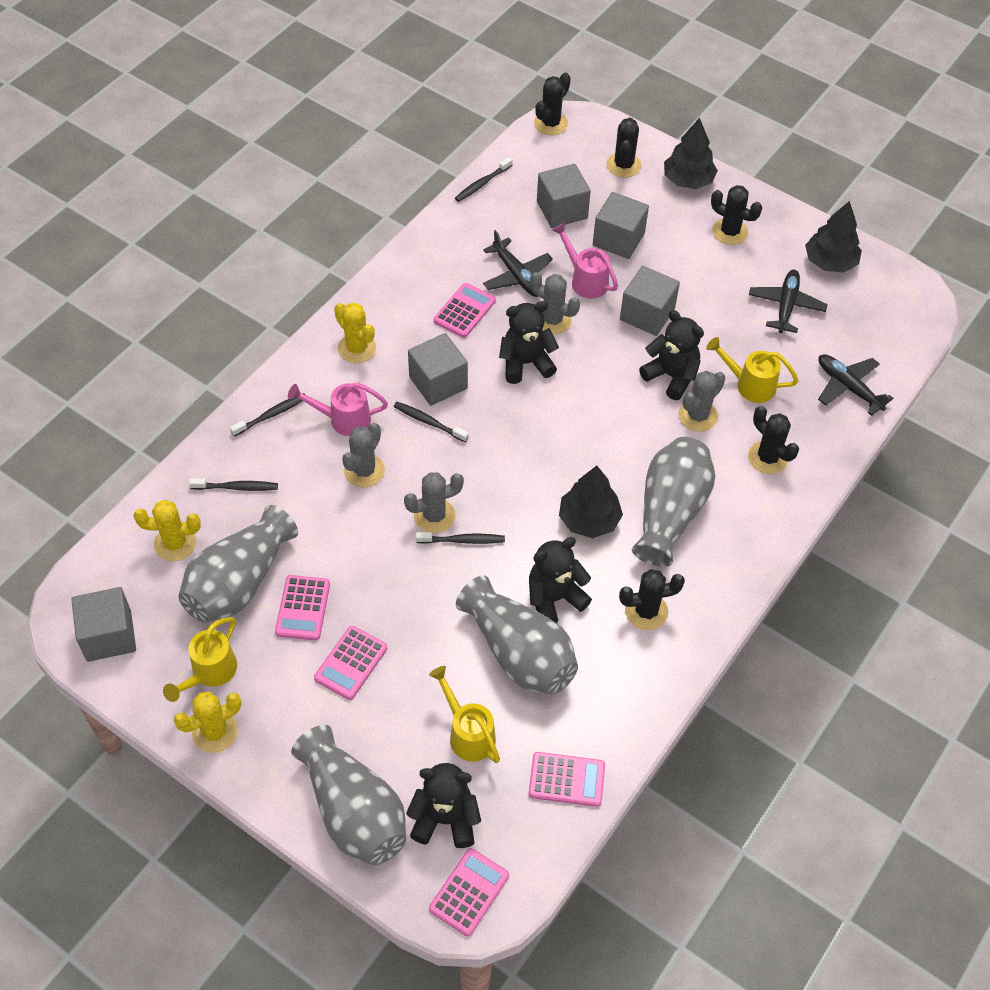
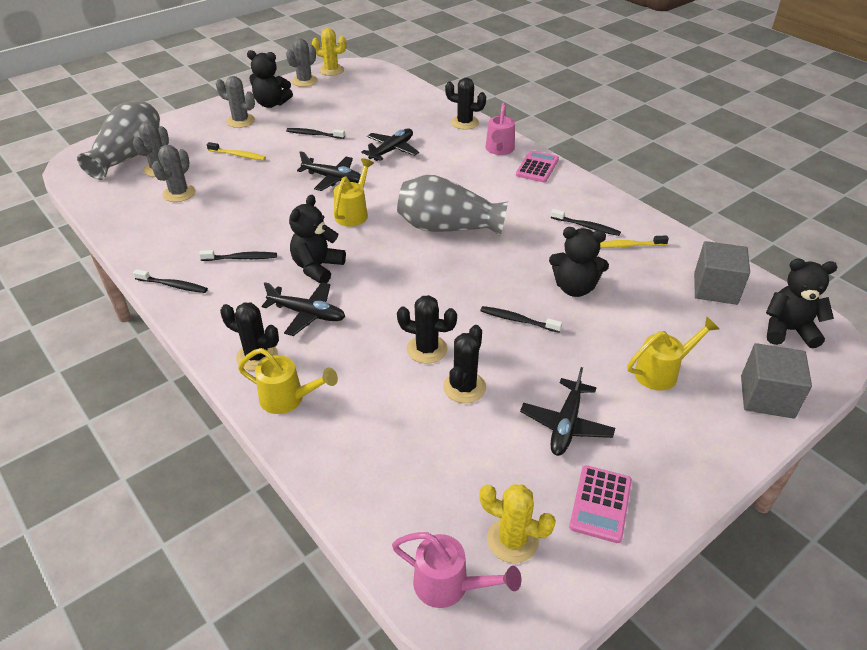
black cactus: 5 -> 4
black plane: 3 -> 4
black tree: 3 -> 0
grey cube: 5 -> 2
grey vase: 4 -> 2
pink calculator: 5 -> 2
yellow cactus: 3 -> 2
yellow toothbrush: 0 -> 2

